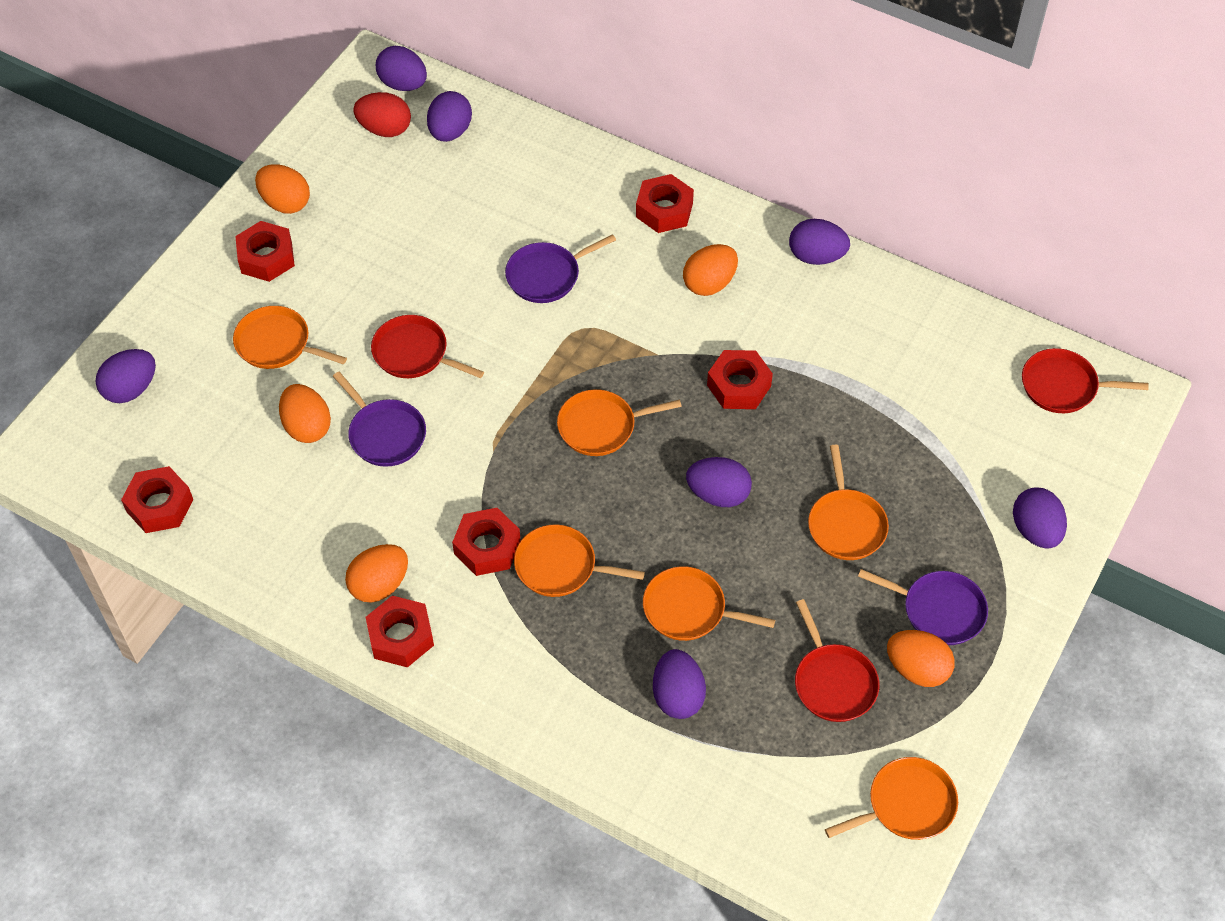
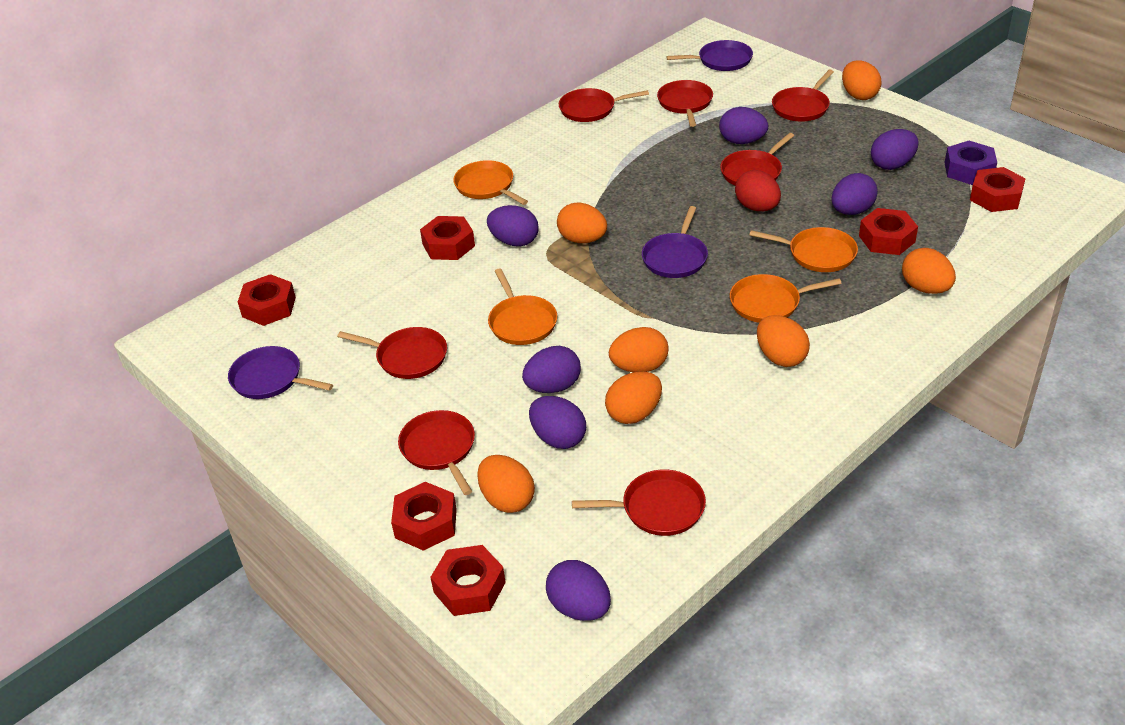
orange egg: 5 -> 7
orange pan: 6 -> 4
purple nut: 0 -> 1
red pan: 3 -> 7

